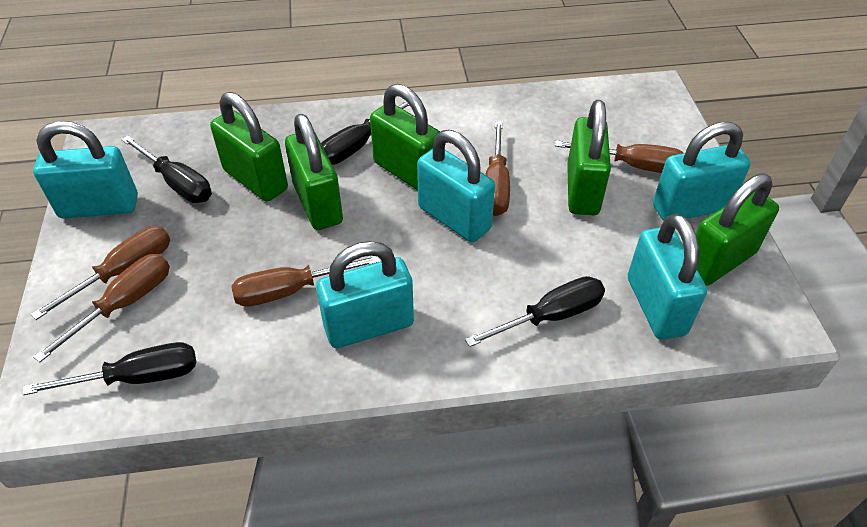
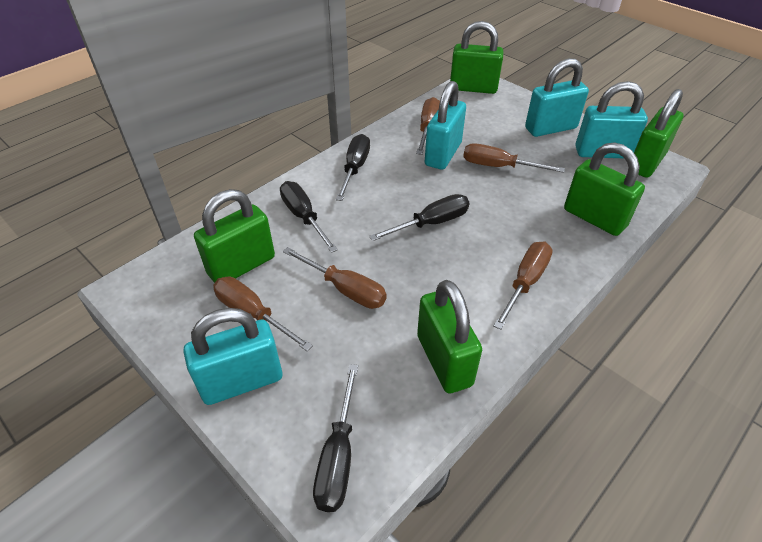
turquoise padlock: 5 -> 4

